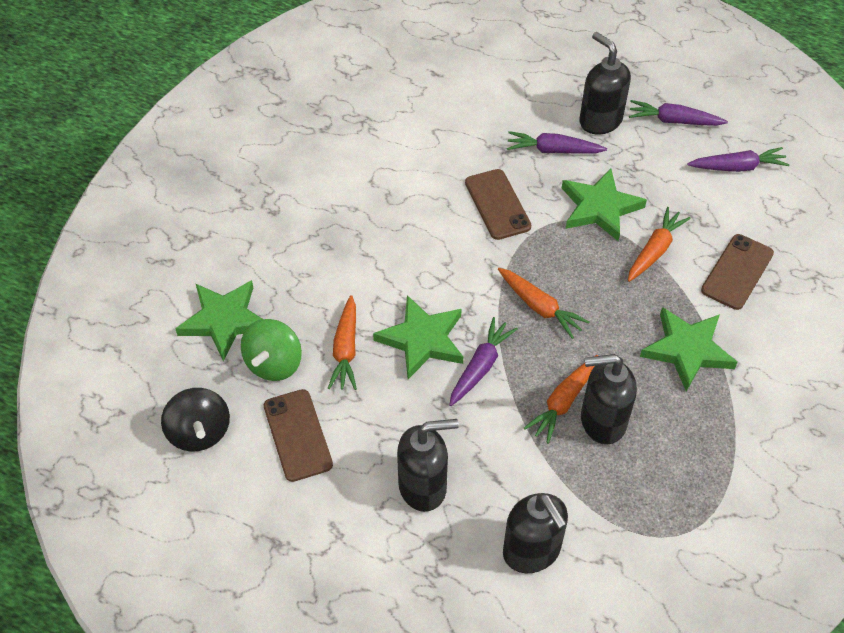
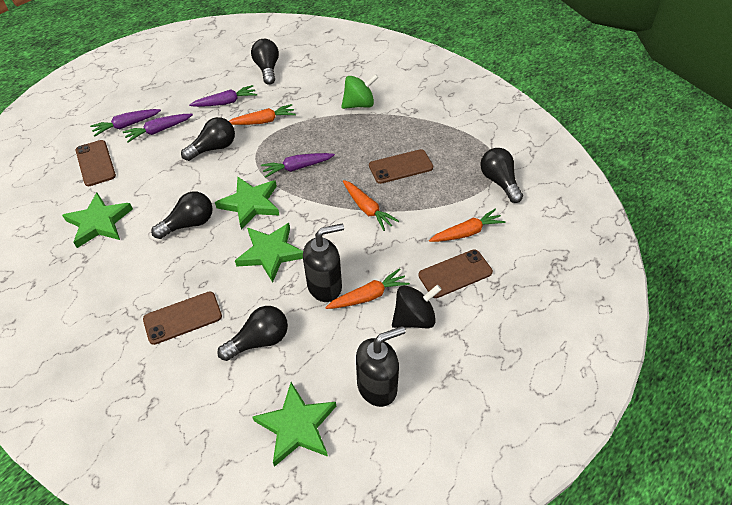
black light bulb: 0 -> 5
black soap dispenser: 4 -> 2
brown phone: 3 -> 4

